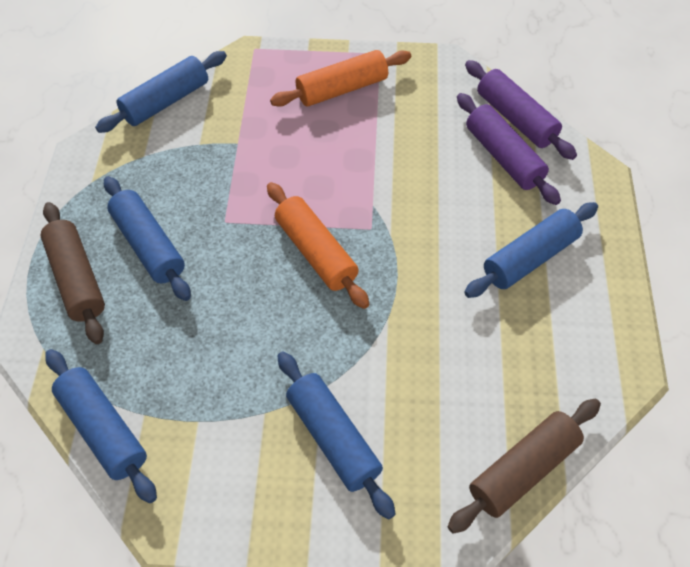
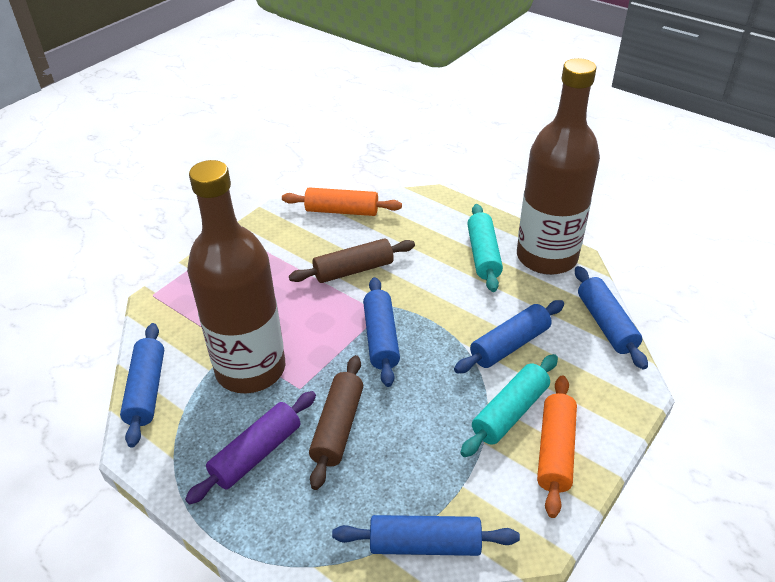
brown bottle: 0 -> 2
purple rolling pin: 2 -> 1
turquoise rolling pin: 0 -> 2

